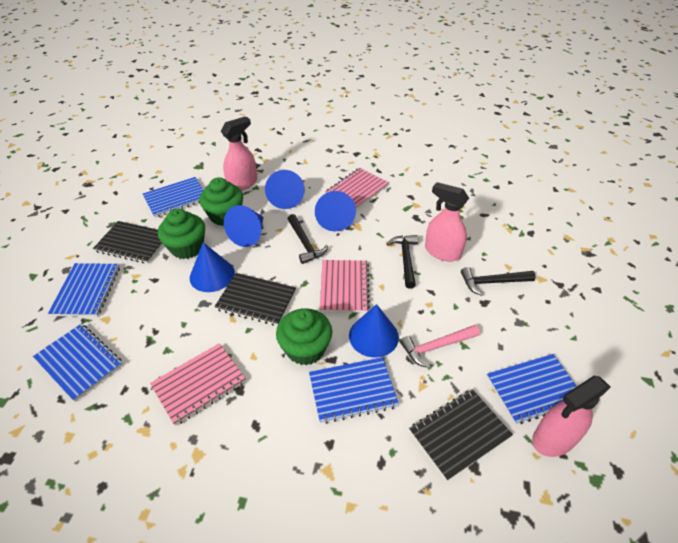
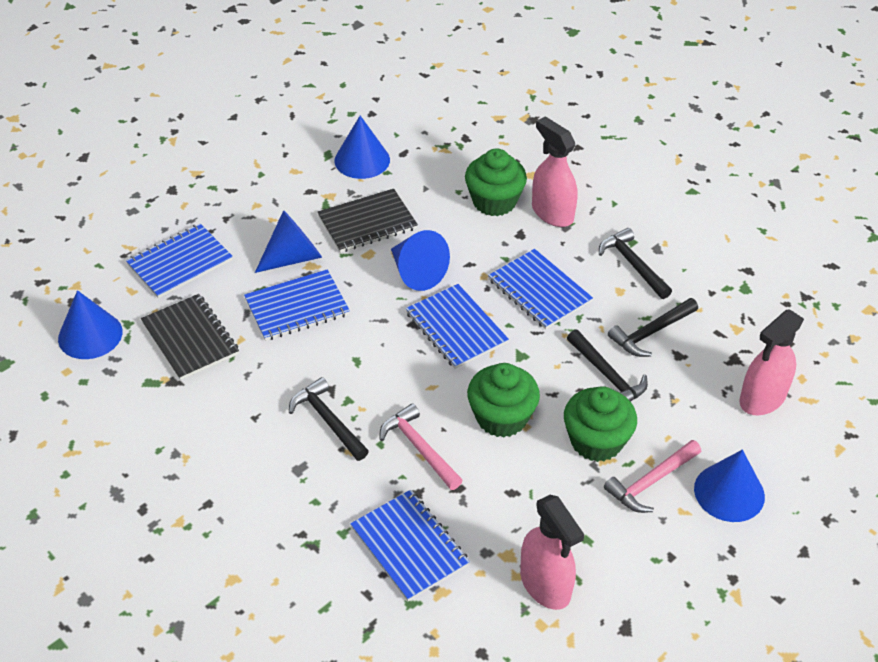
black hammer: 3 -> 4
black notebook: 3 -> 2
pink hammer: 1 -> 2
pink notebook: 3 -> 0

